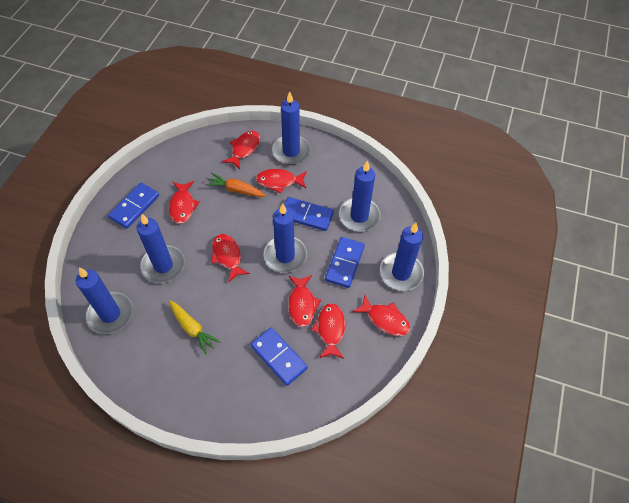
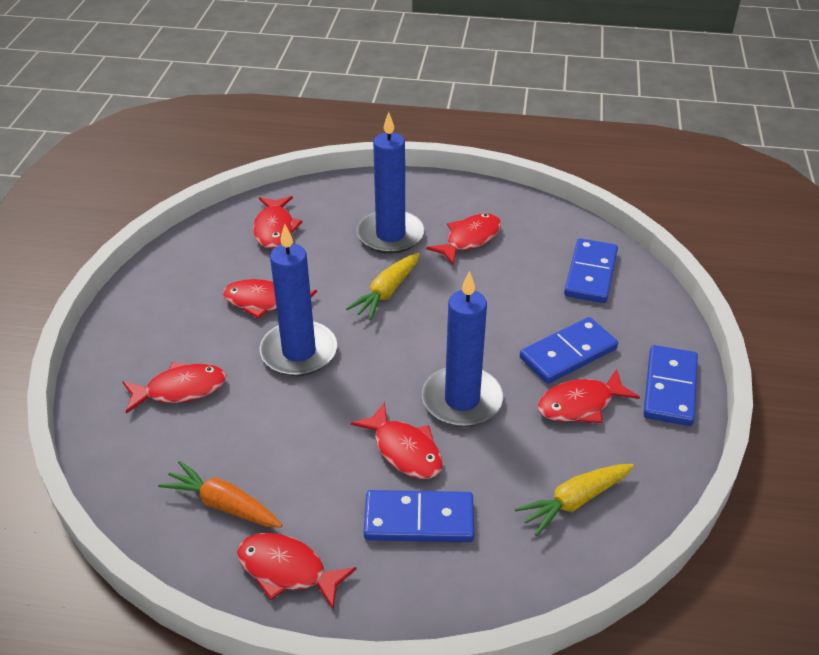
blue candle: 6 -> 3
yellow carrot: 1 -> 2

